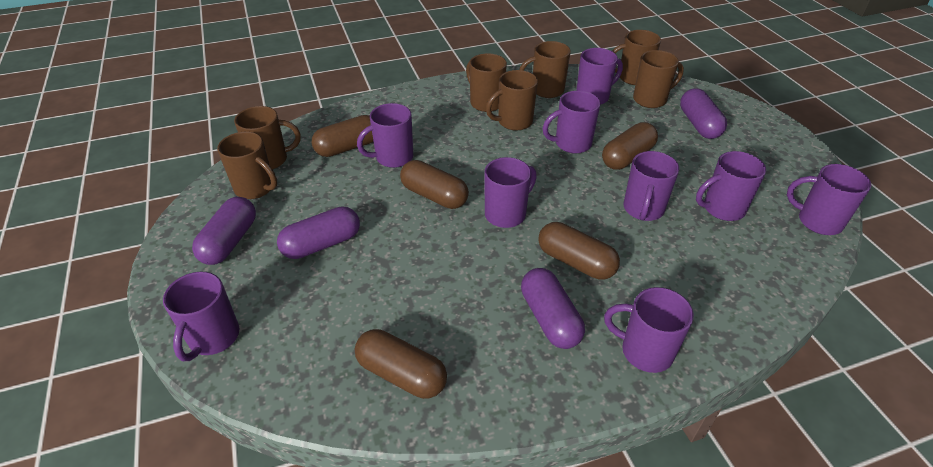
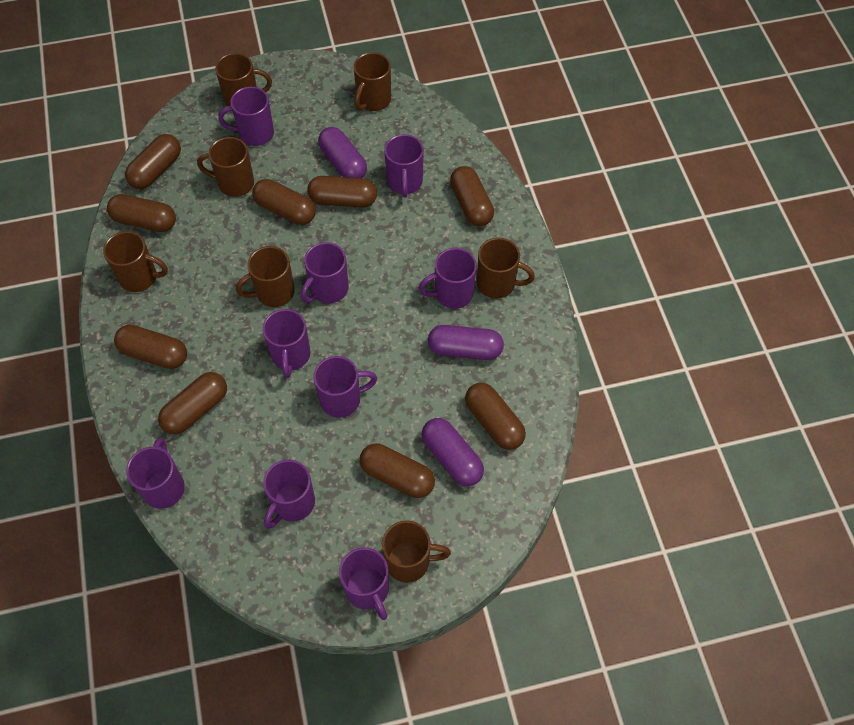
brown capsule: 5 -> 9
purple capsule: 4 -> 3

